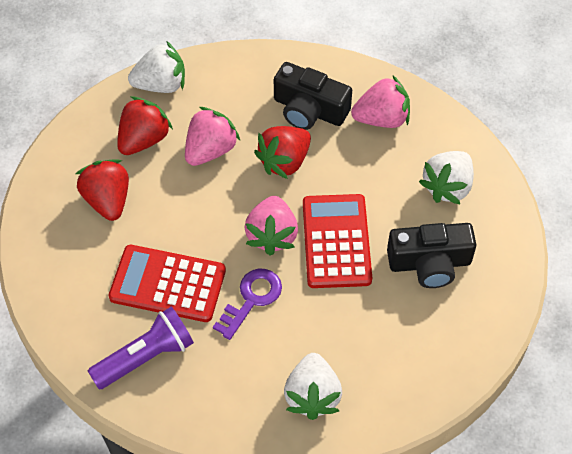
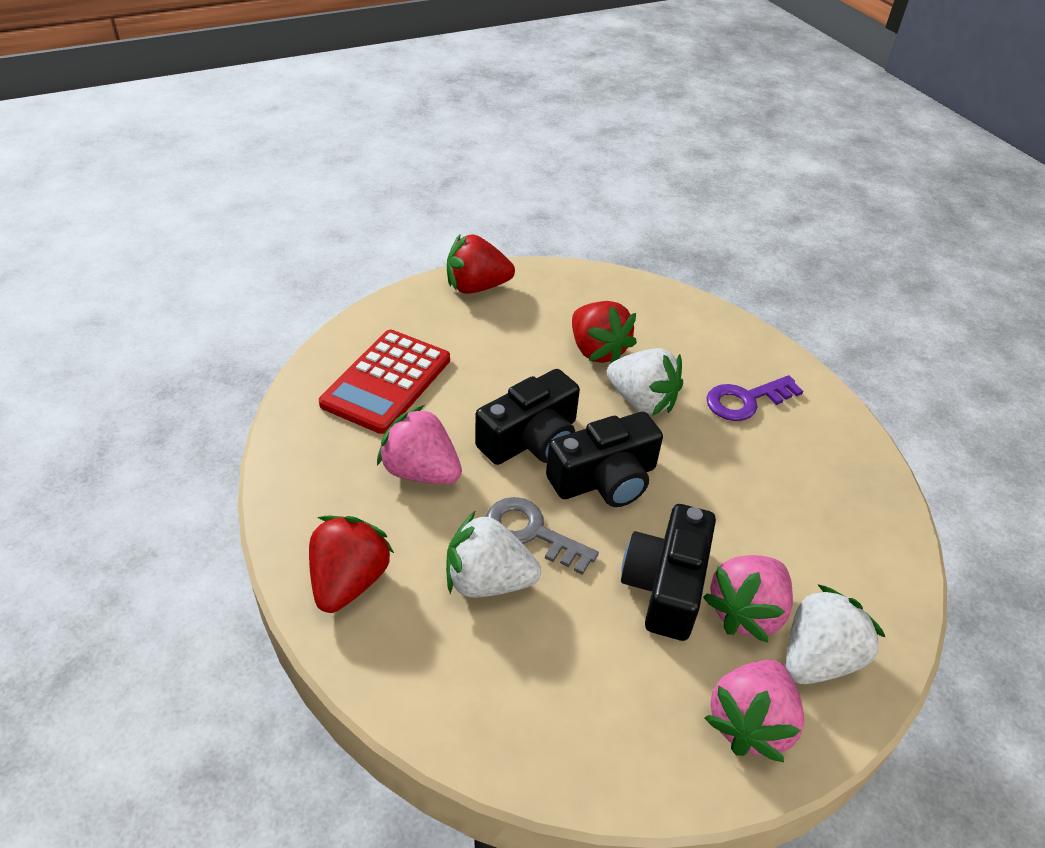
black camera: 2 -> 3
grey key: 0 -> 1
purple flashlight: 1 -> 0
red calculator: 2 -> 1

